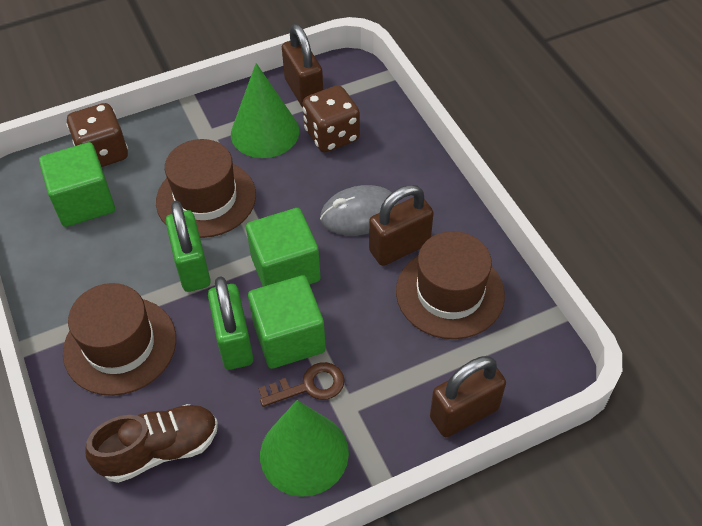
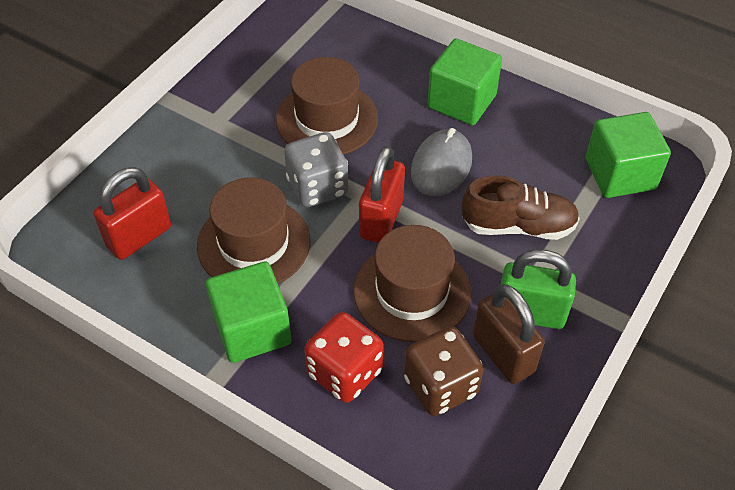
brown dice: 2 -> 1
brown key: 1 -> 0
brown padlock: 3 -> 1
green cone: 2 -> 0
green padlock: 2 -> 1
grey dice: 0 -> 1
red dice: 0 -> 1
red padlock: 0 -> 2

